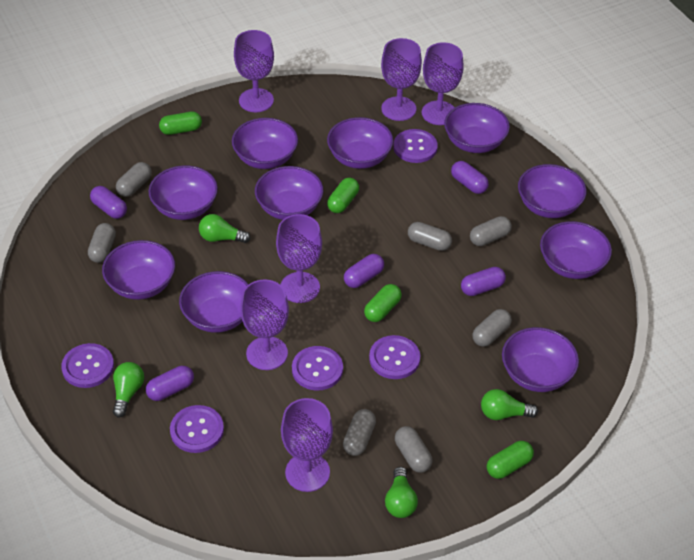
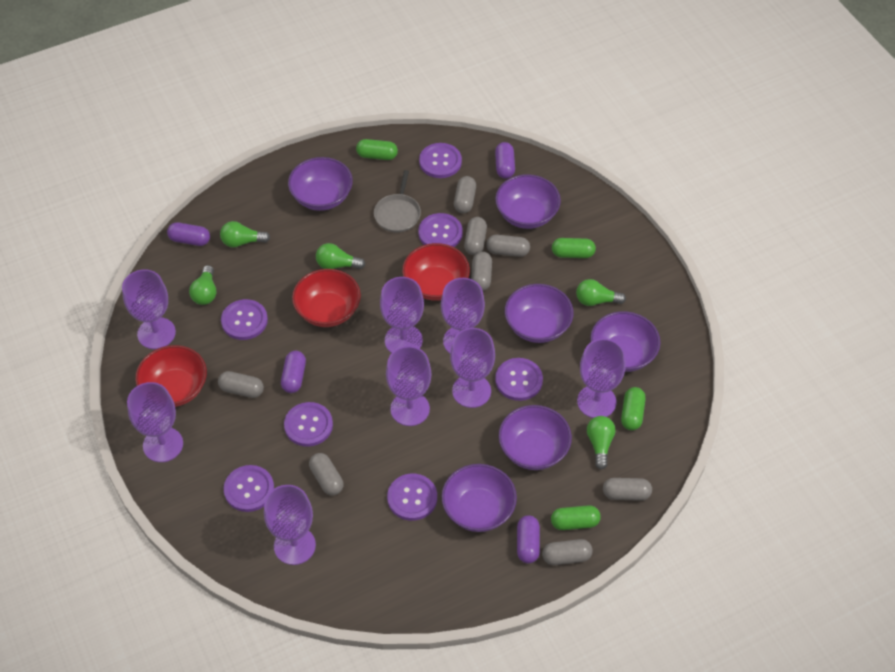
green light bulb: 4 -> 5
grey capsule: 7 -> 8
grey pan: 0 -> 1
purple bowl: 10 -> 6
purple button: 5 -> 7
purple capsule: 5 -> 4
purple goblet: 6 -> 8
red bowl: 0 -> 3

